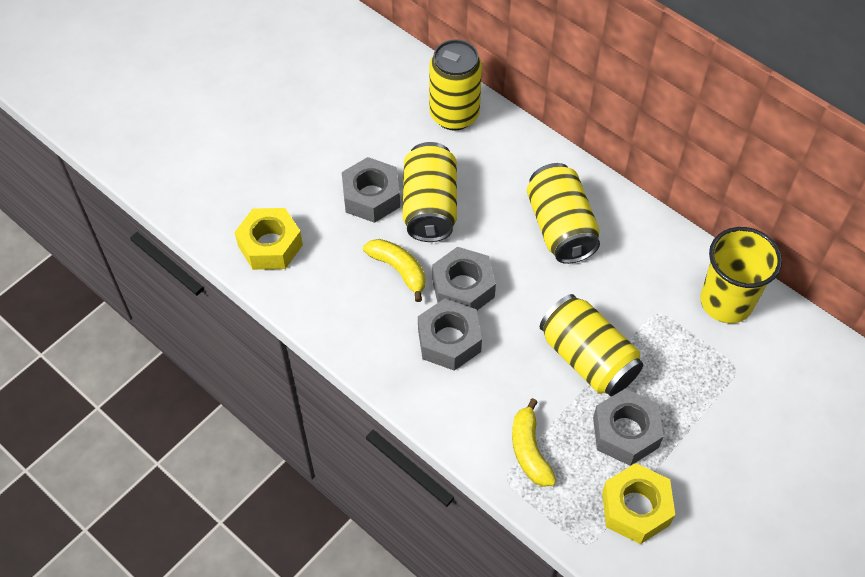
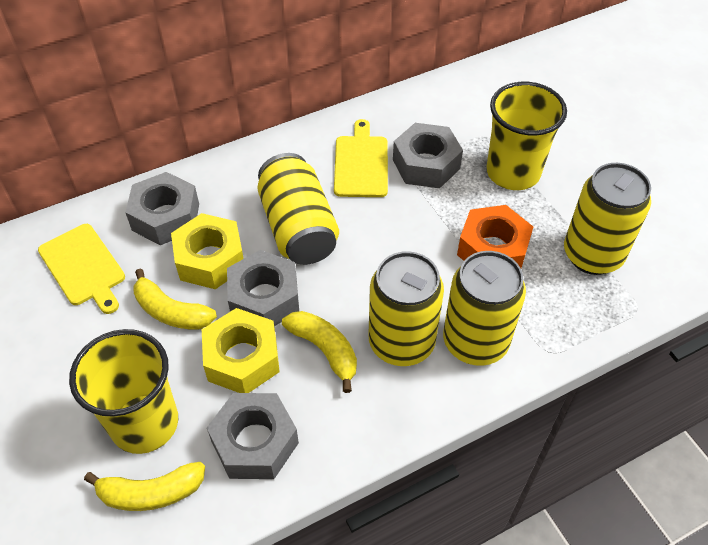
orange nut: 0 -> 1
yellow banana: 2 -> 3
yellow cup: 1 -> 2
yellow cutting board: 0 -> 2

